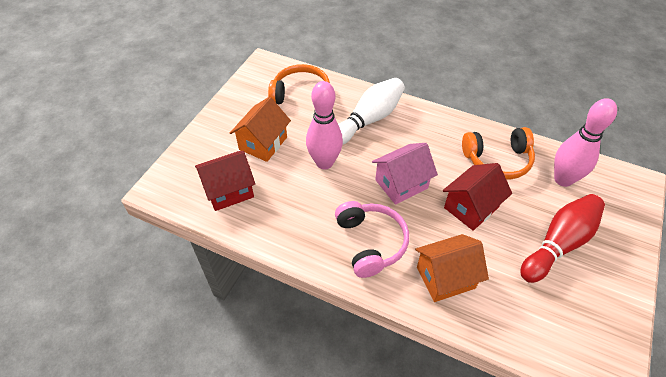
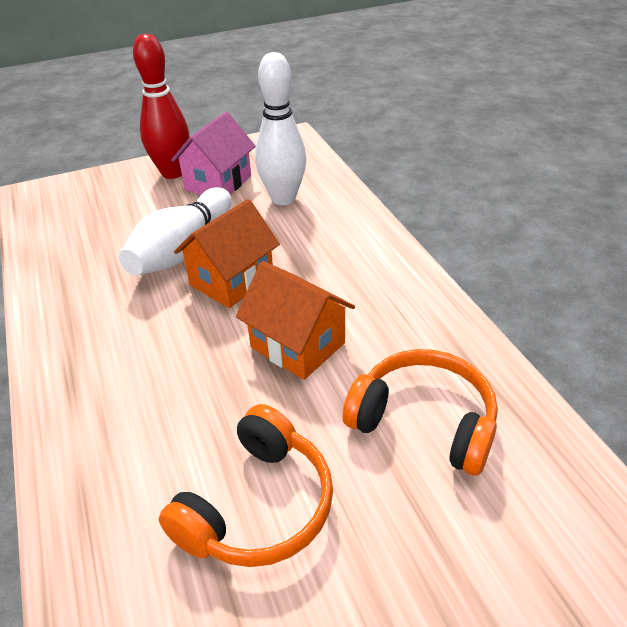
pink bowling pin: 2 -> 0
pink headphones: 1 -> 0
red house: 2 -> 0
white bowling pin: 1 -> 2

